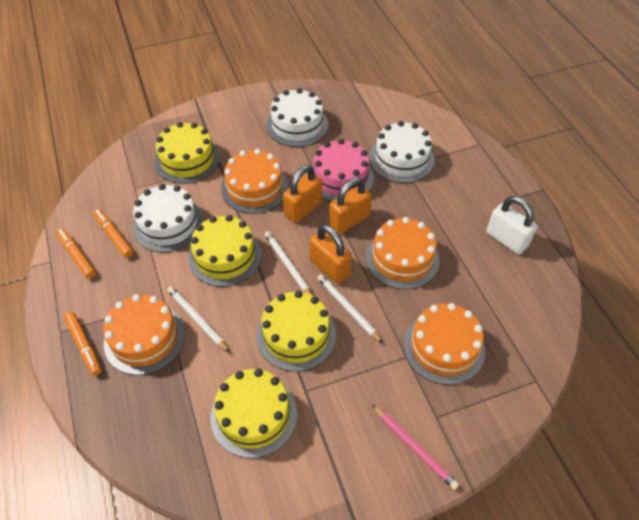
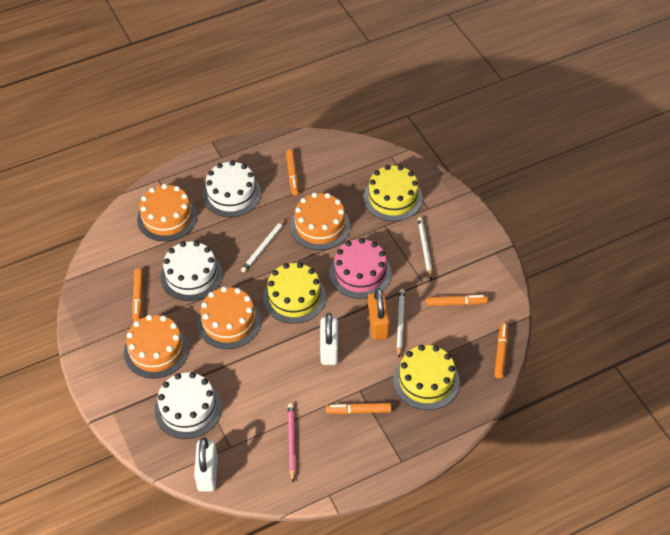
orange marker: 3 -> 5
orange padlock: 3 -> 1
white padlock: 1 -> 2
yellow cake: 4 -> 3

